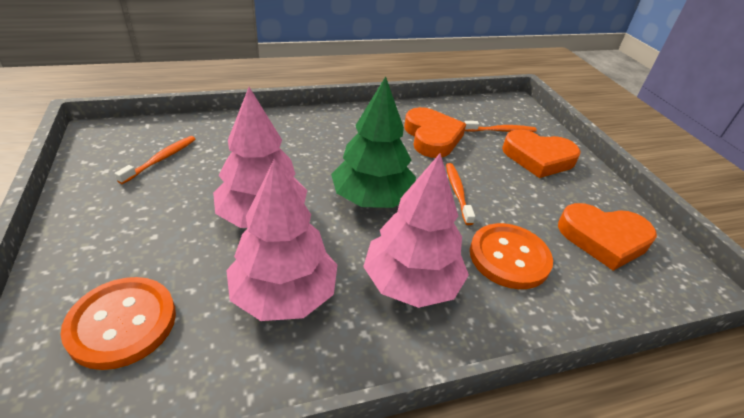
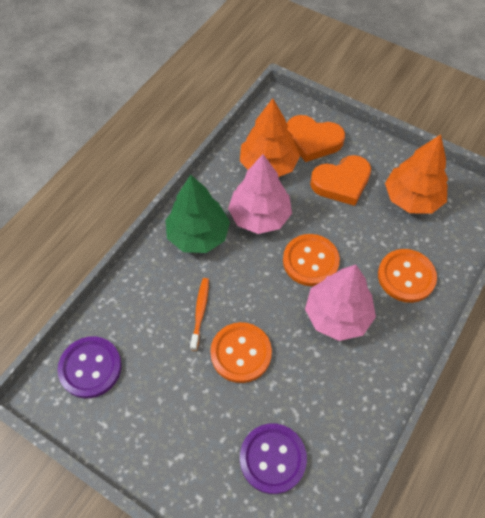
orange button: 2 -> 3
orange heart: 3 -> 2
orange toothbrush: 3 -> 1
orange tree: 0 -> 2
pink tree: 3 -> 2
purple button: 0 -> 2

